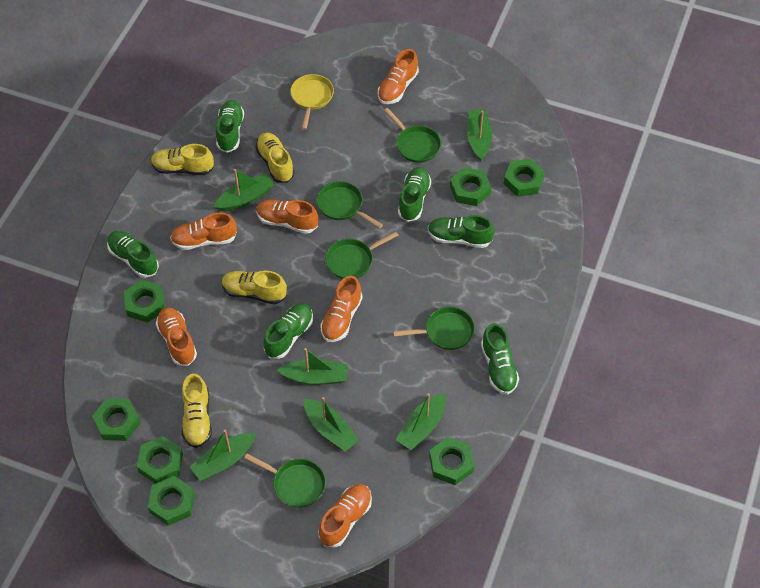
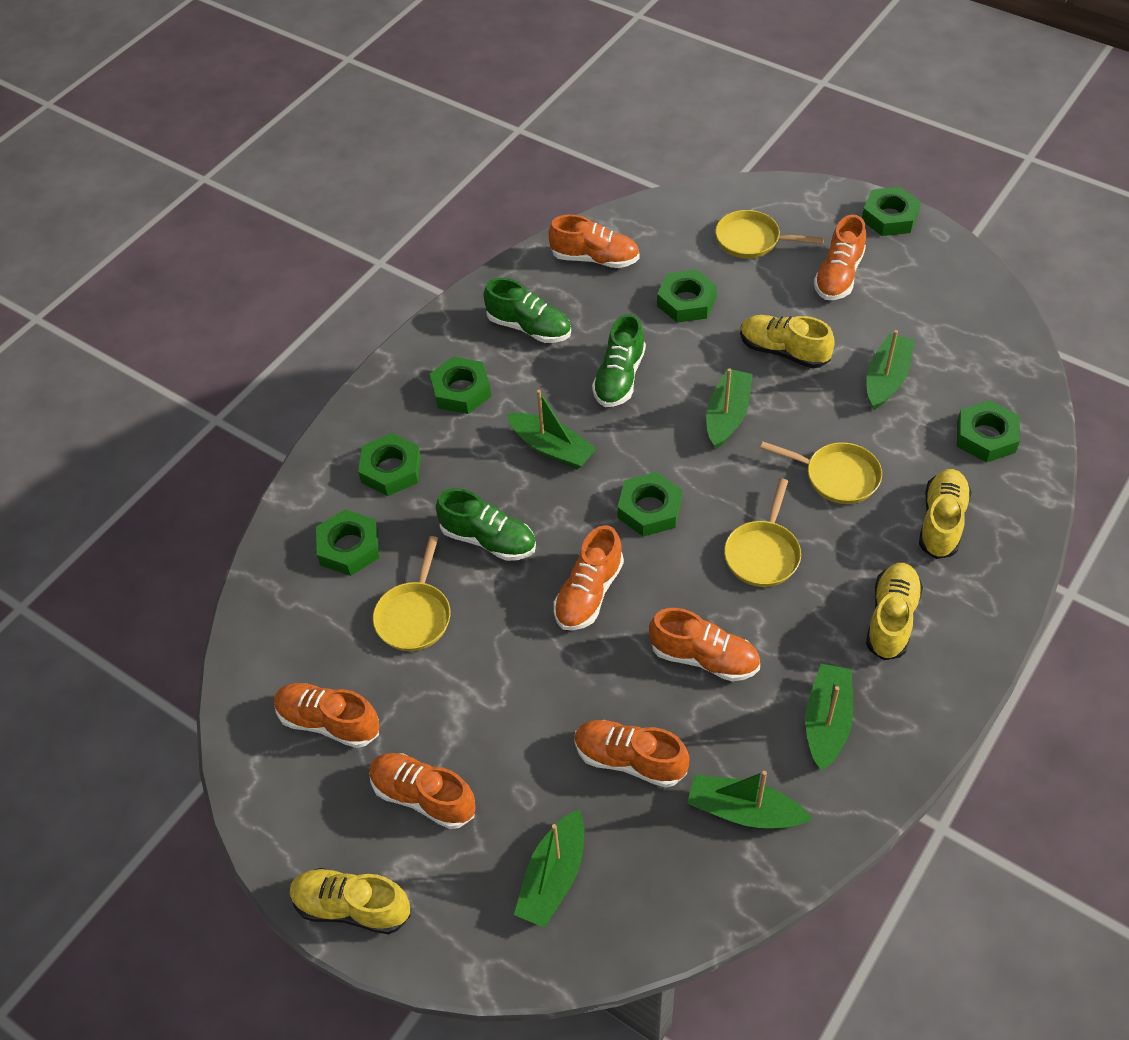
green pan: 5 -> 0
green shoe: 6 -> 3
orange shoe: 6 -> 7
yellow pan: 1 -> 4

